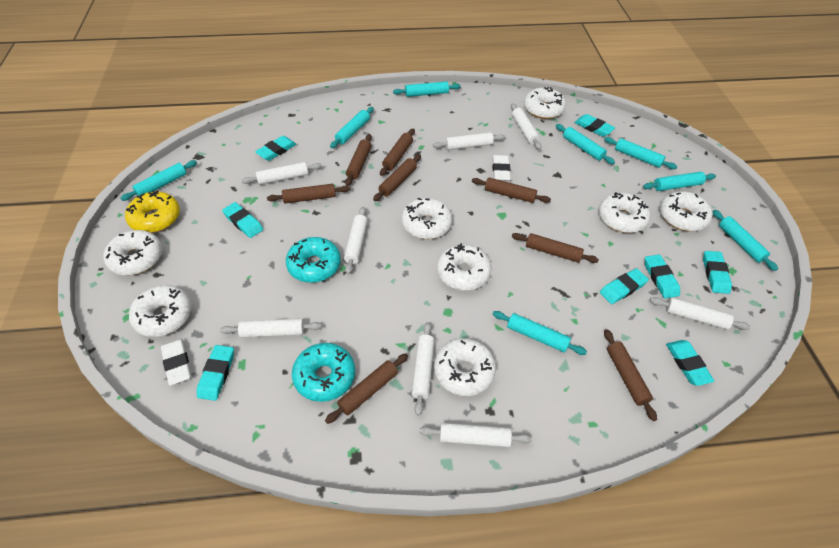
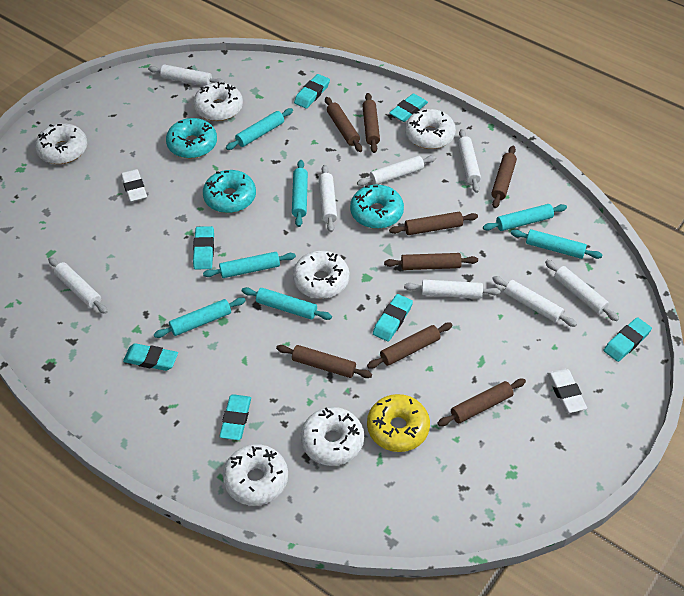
turquoise donut: 2 -> 3
turquoise eraser: 8 -> 7
turquoise rolling pin: 8 -> 7
white donut: 8 -> 6

